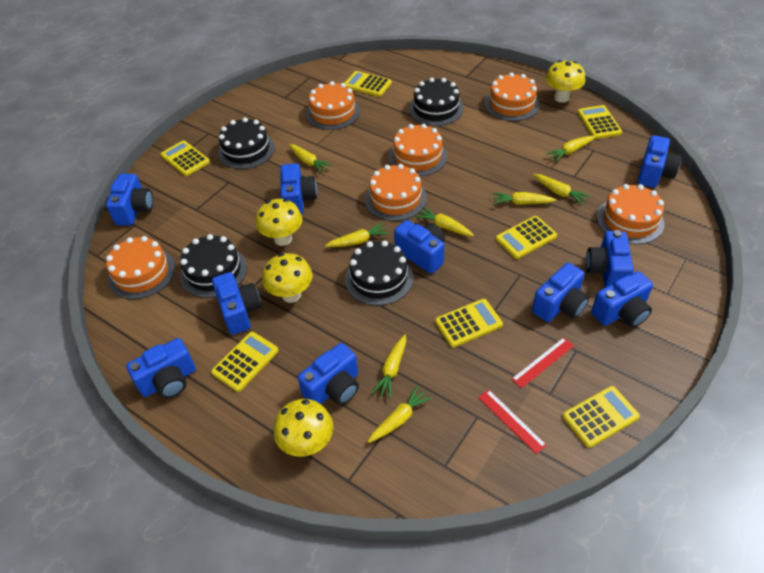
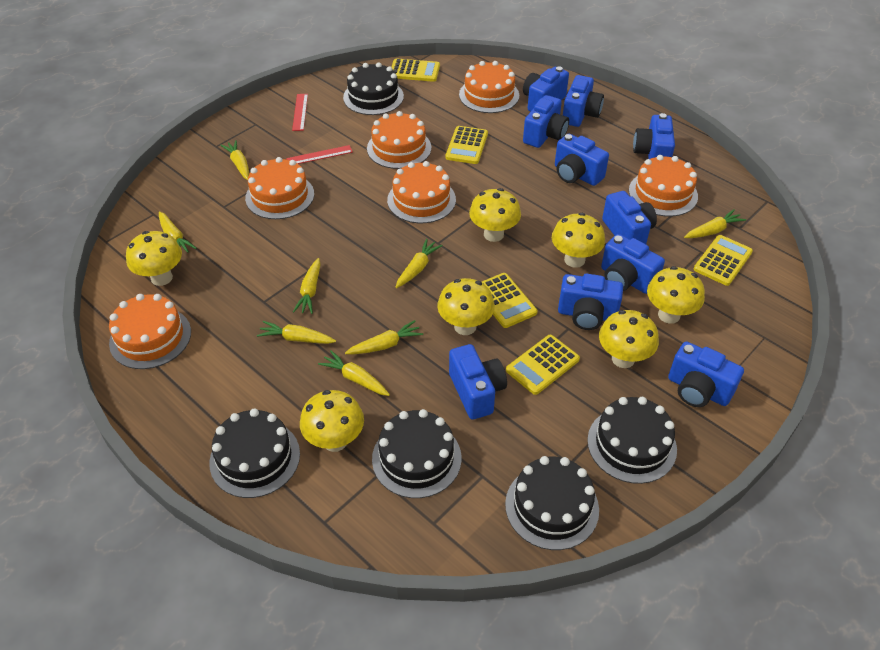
black cake: 4 -> 5
yellow calculator: 7 -> 5
yellow mushroom: 4 -> 7

